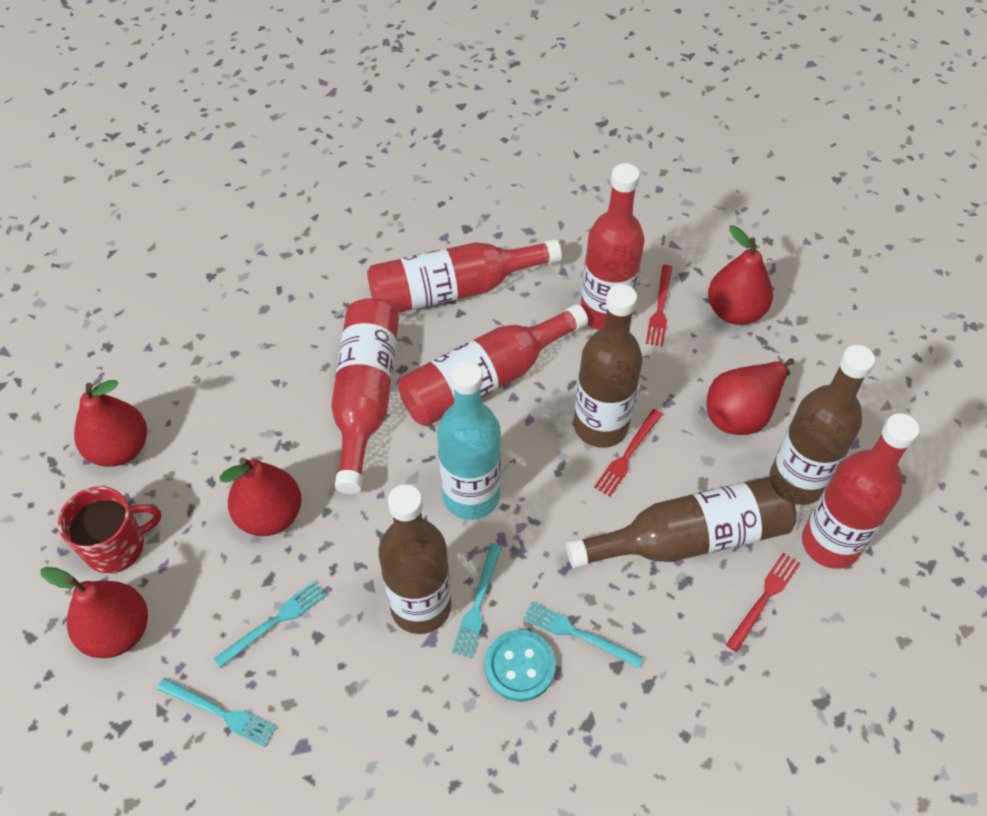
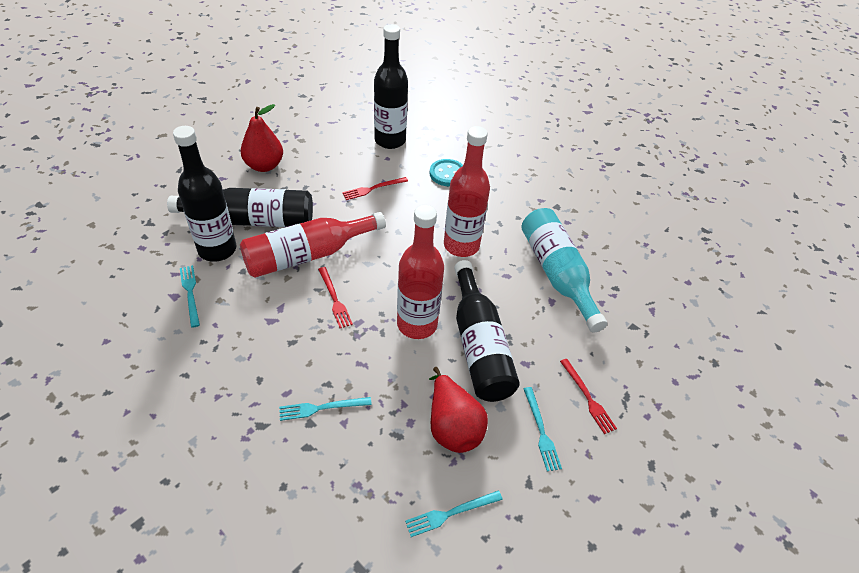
black bottle: 0 -> 4
brown bottle: 4 -> 0
red bottle: 5 -> 3
red mug: 1 -> 0
red pear: 5 -> 2

